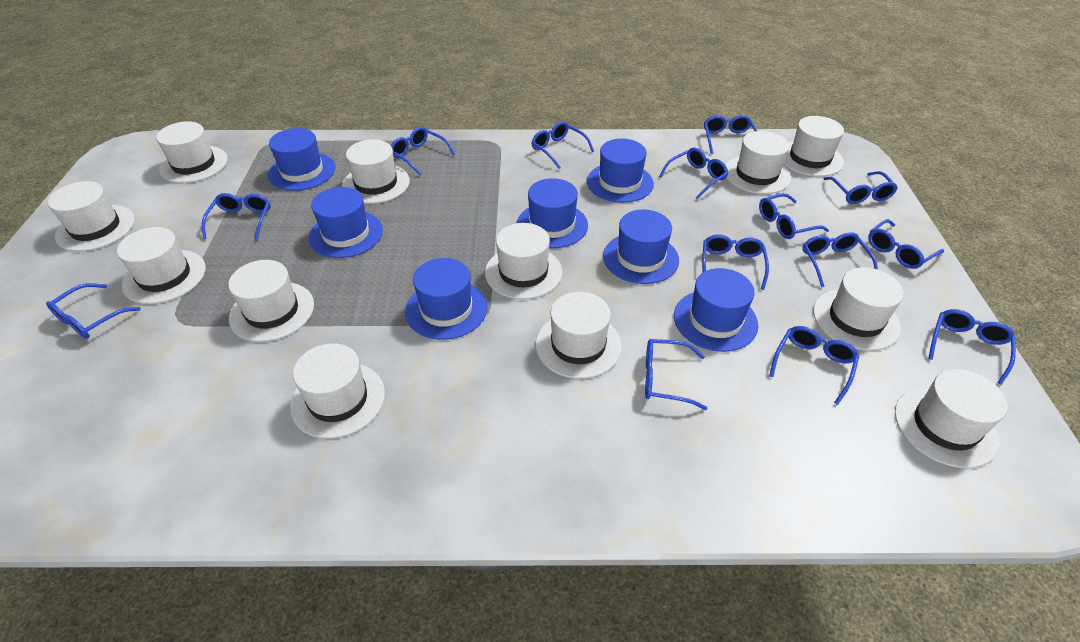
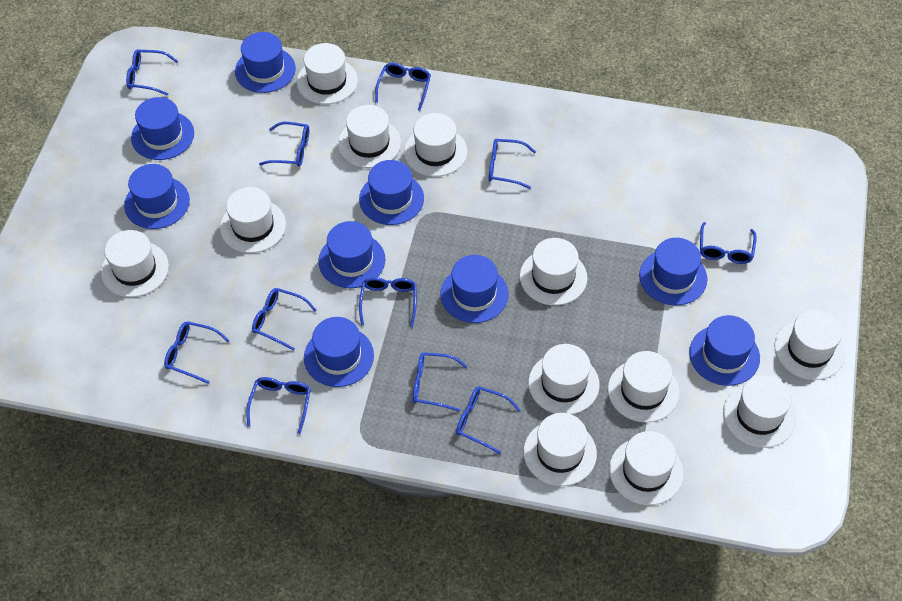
blue glasses: 14 -> 11
blue hat: 7 -> 9

